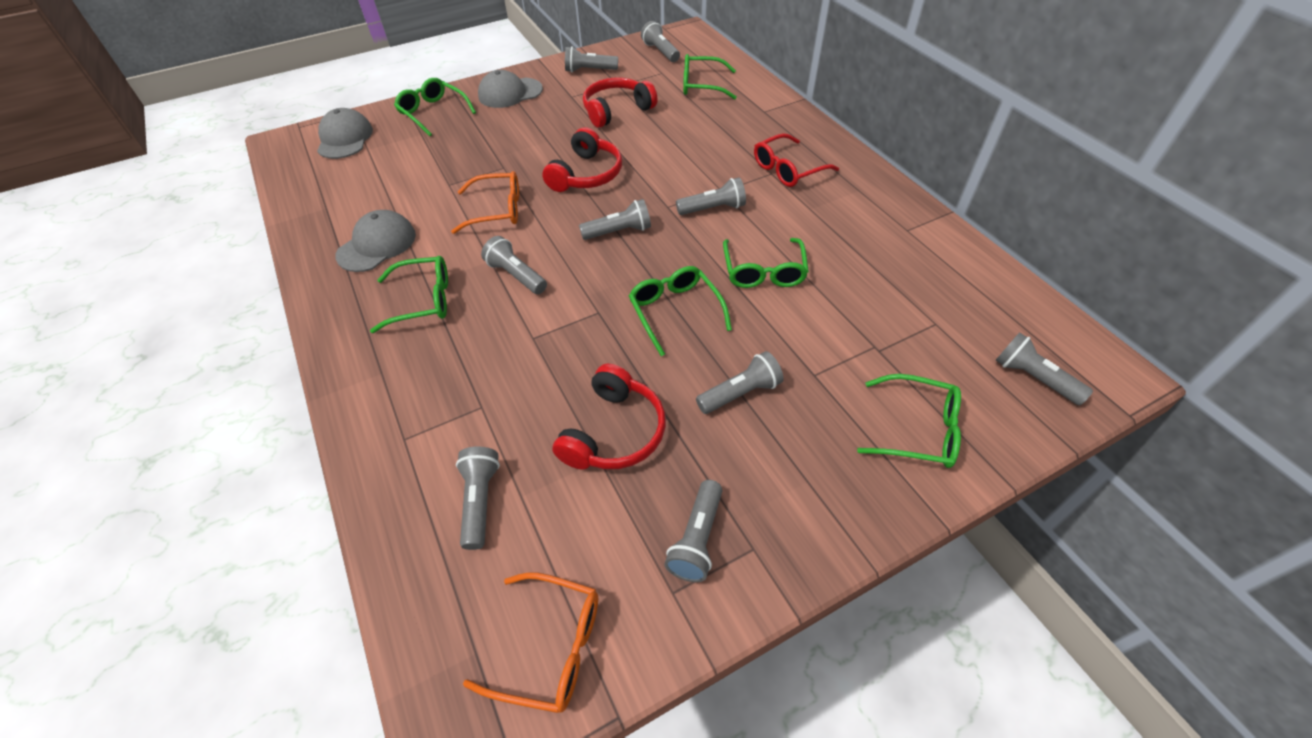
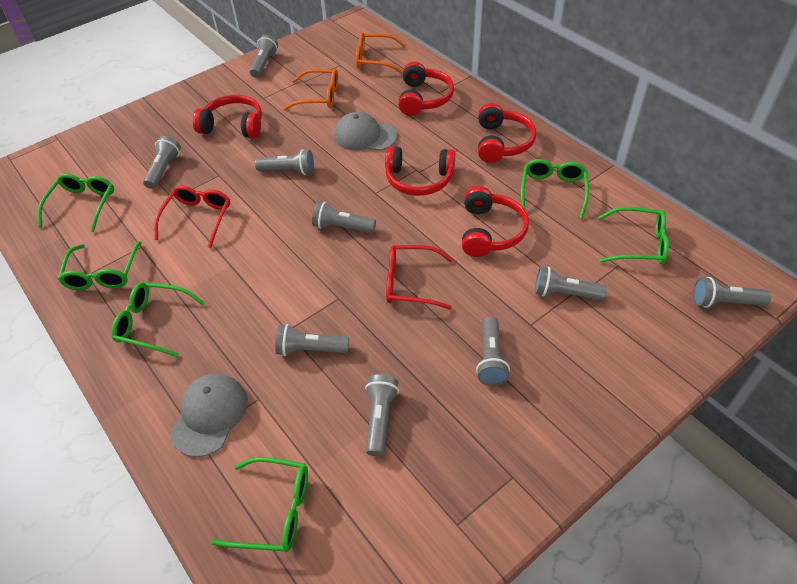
grey cap: 3 -> 2
red glasses: 1 -> 2
red headphones: 3 -> 5

